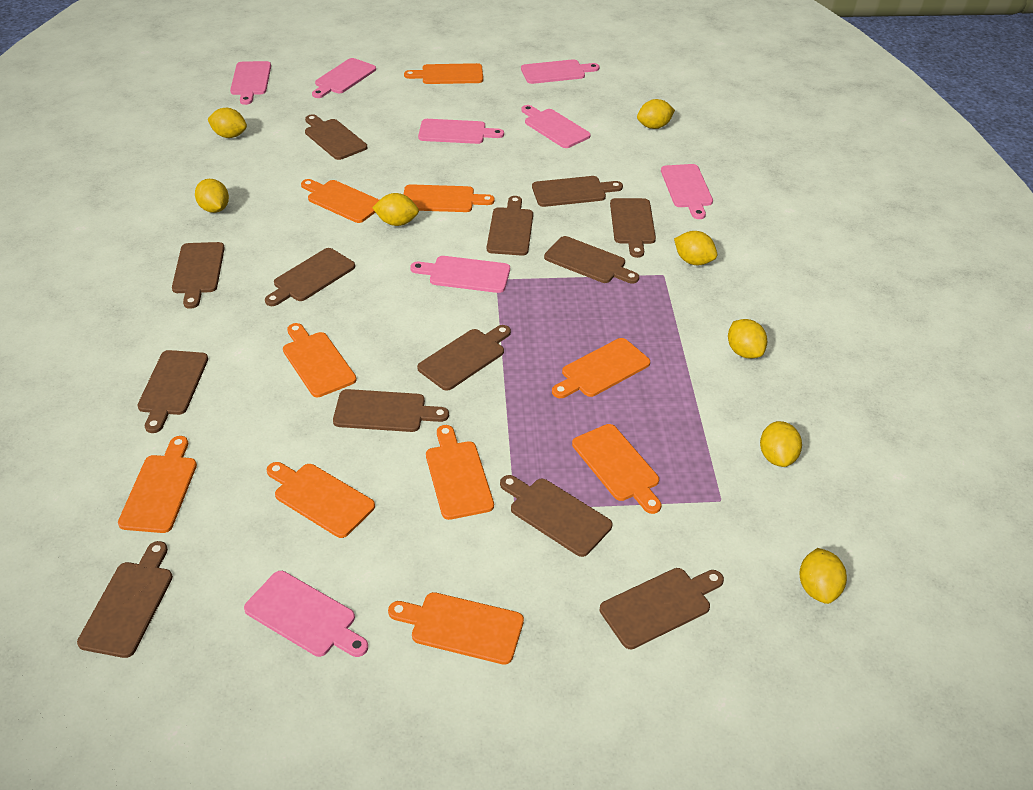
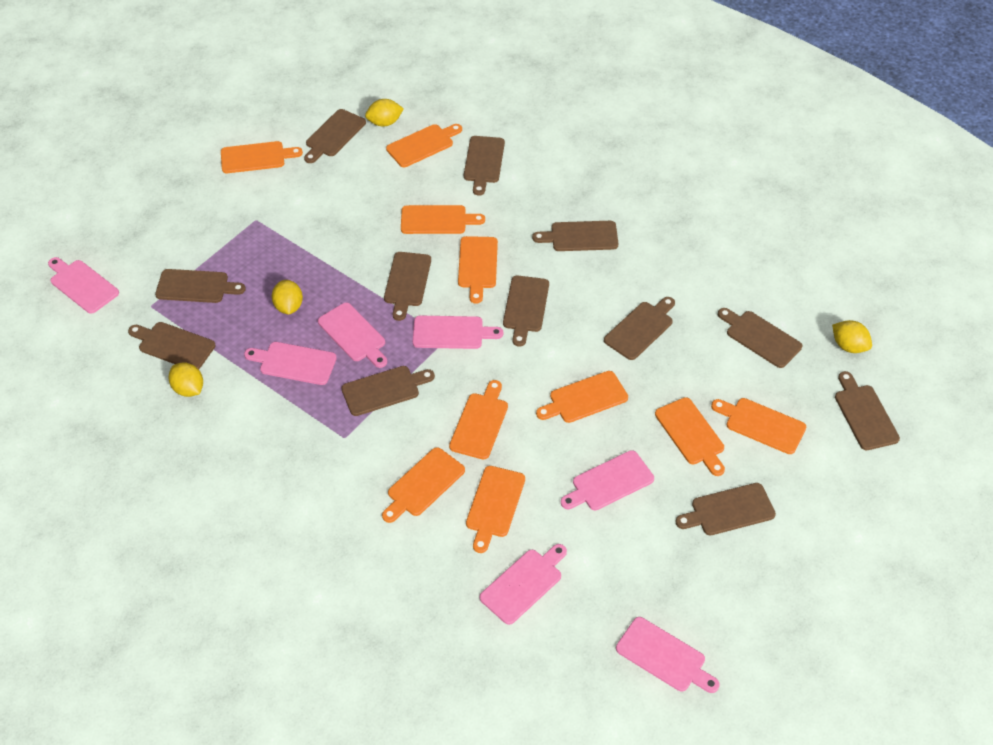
brown cutting board: 13 -> 12
pink cutting board: 8 -> 7
yellow lemon: 8 -> 4

